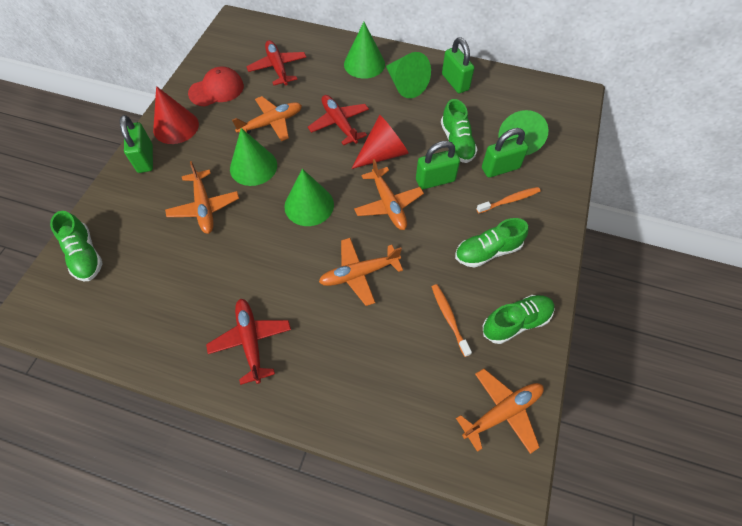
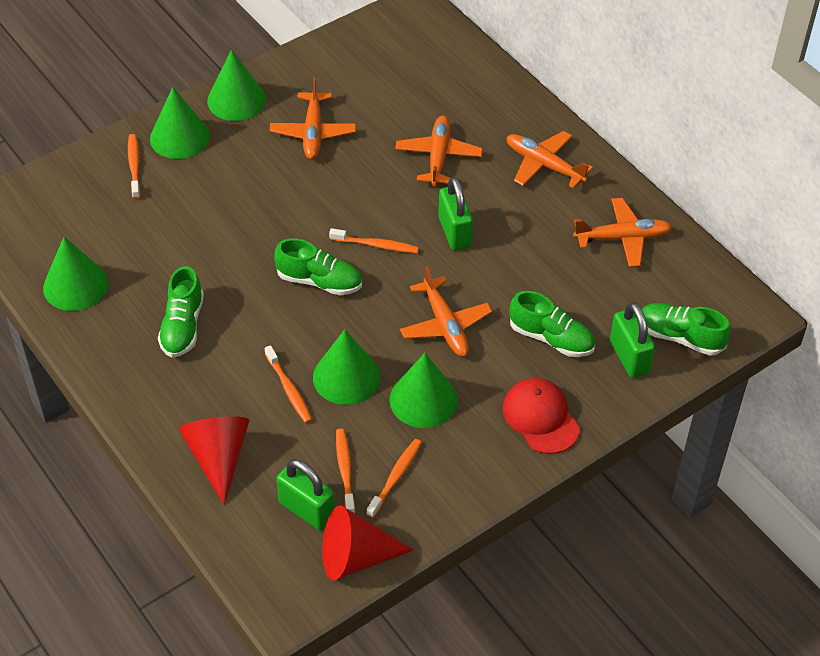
green padlock: 4 -> 3
orange toothbrush: 2 -> 5
red plane: 3 -> 0

